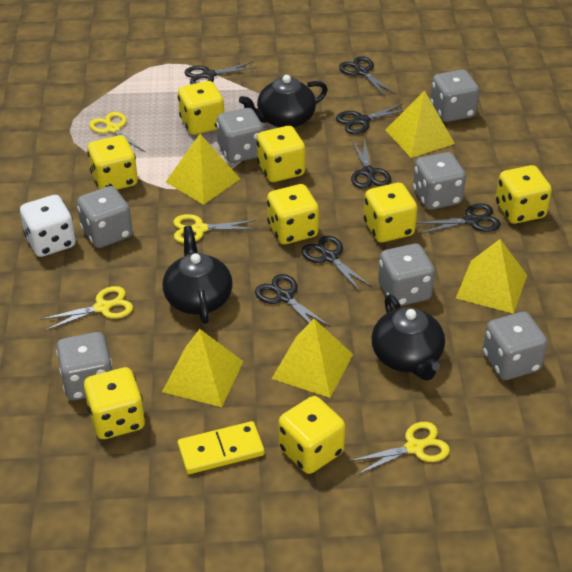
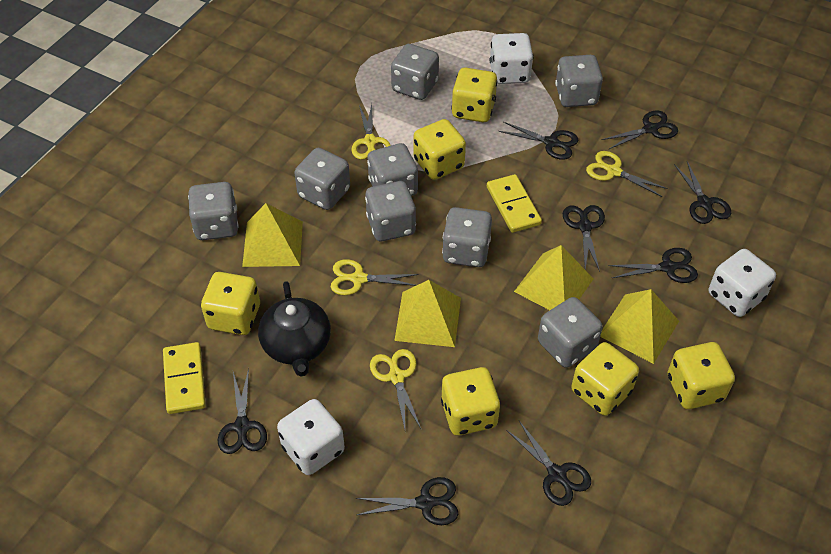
black scissors: 7 -> 8
black teapot: 3 -> 1
grey dice: 7 -> 8
white dice: 1 -> 3
yellow dice: 8 -> 6
yellow domino: 1 -> 2
yellow pyramid: 5 -> 4

